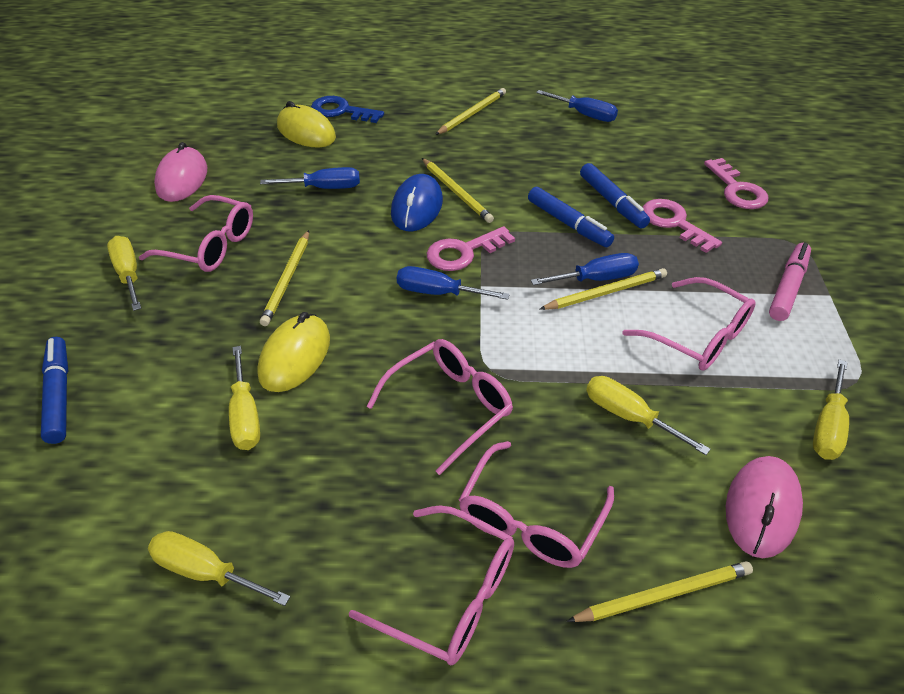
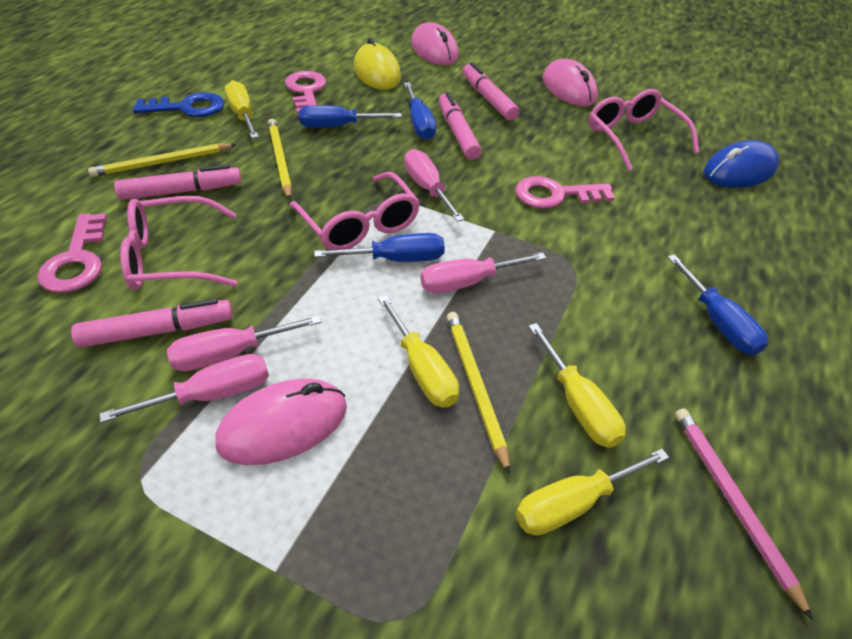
blue marker: 3 -> 0
pink glasses: 5 -> 3
pink marker: 1 -> 4
pink mouse: 2 -> 3
pink pencil: 0 -> 1
pink screwdriver: 0 -> 4
yellow mouse: 2 -> 1
yellow pencil: 5 -> 3
yellow screwdriver: 5 -> 4

